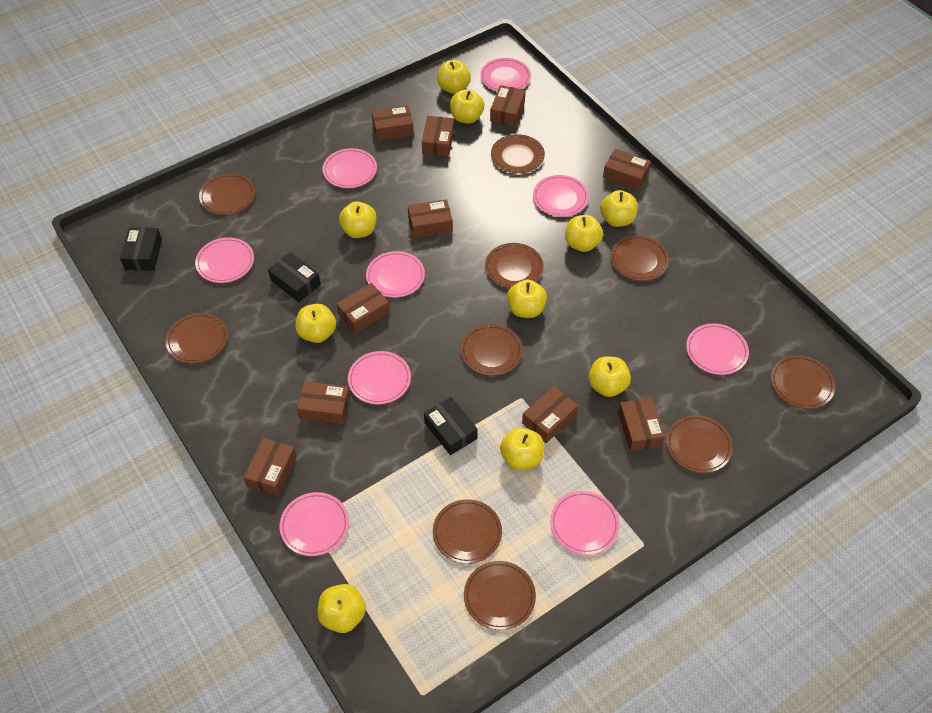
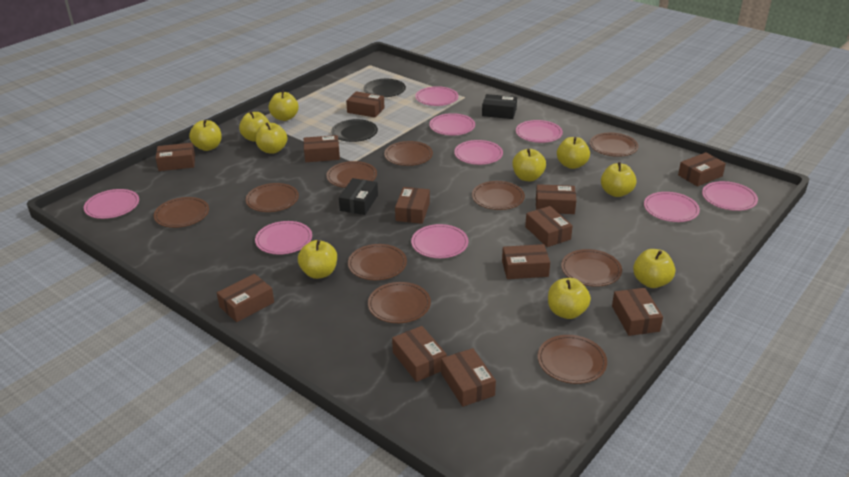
black box: 3 -> 2
black plate: 0 -> 2
brown box: 10 -> 12

